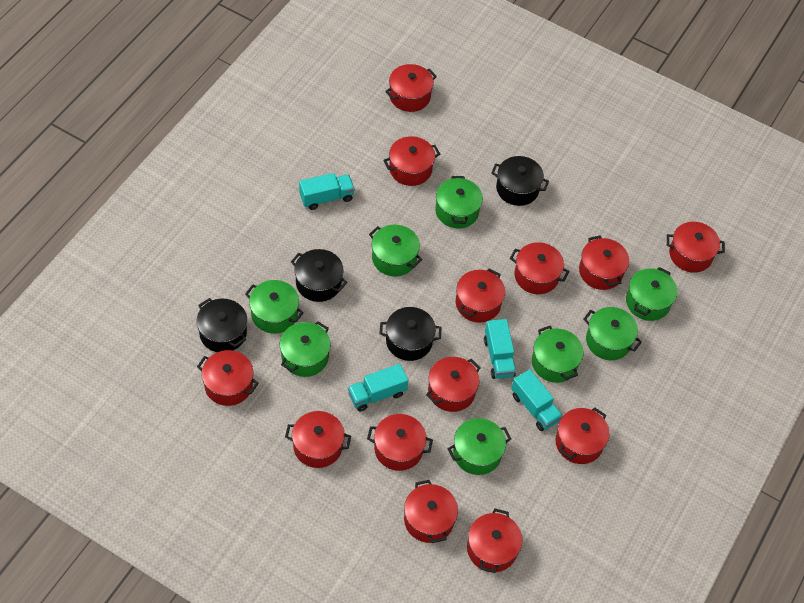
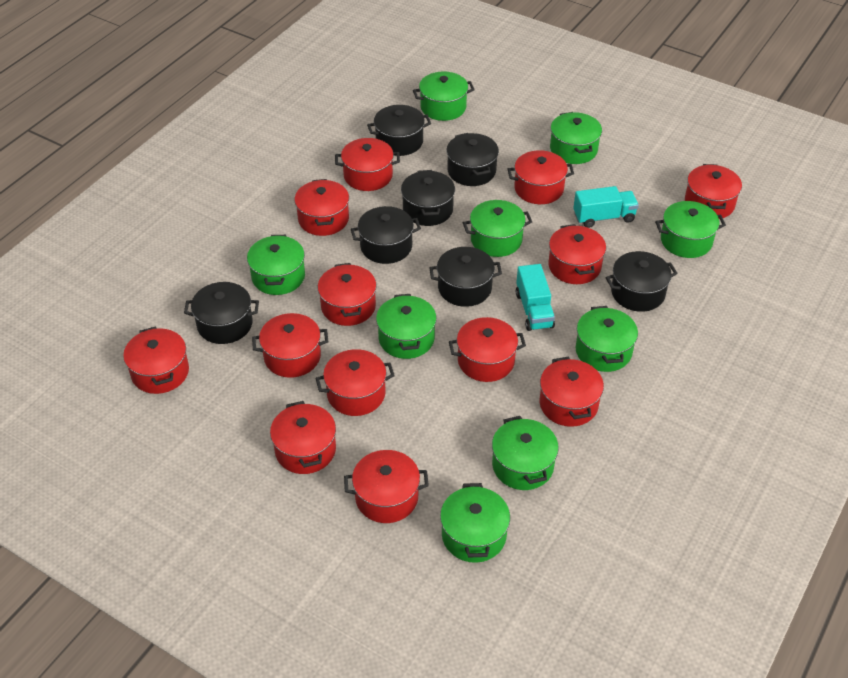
black pot: 4 -> 7
green pot: 8 -> 9
turquoise truck: 4 -> 2

